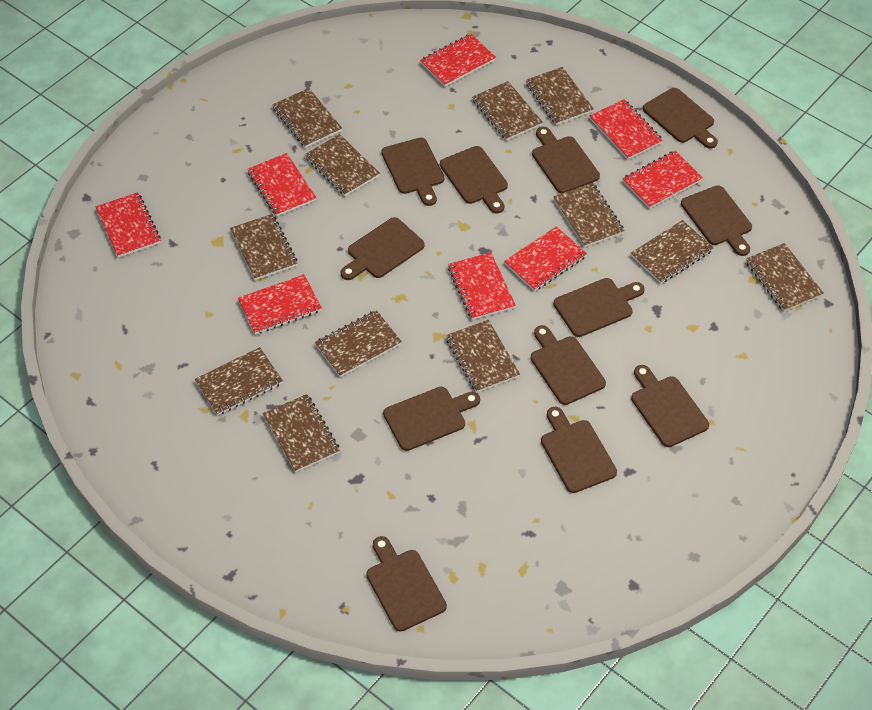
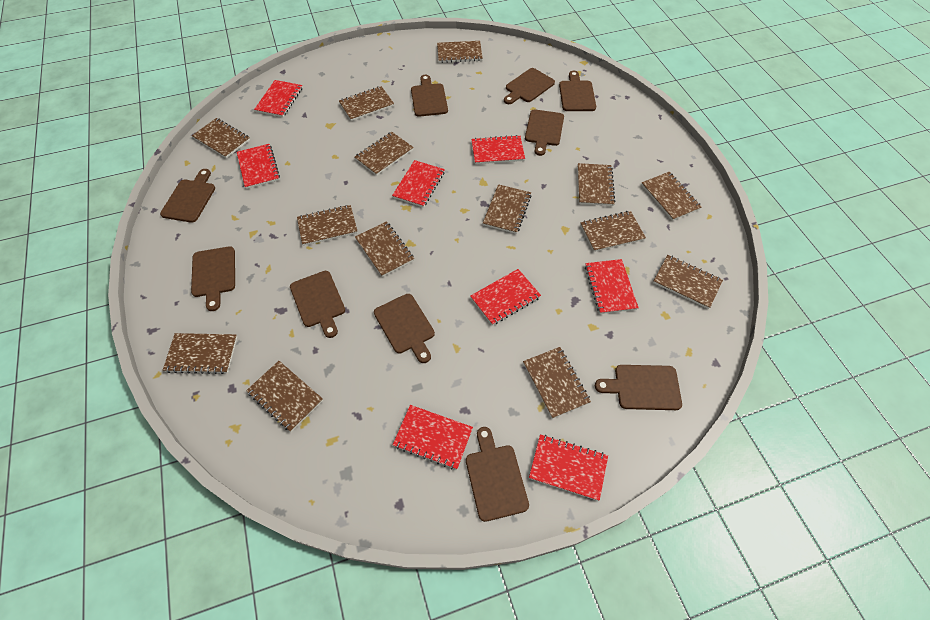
brown cutting board: 12 -> 10
brown notebook: 12 -> 14

